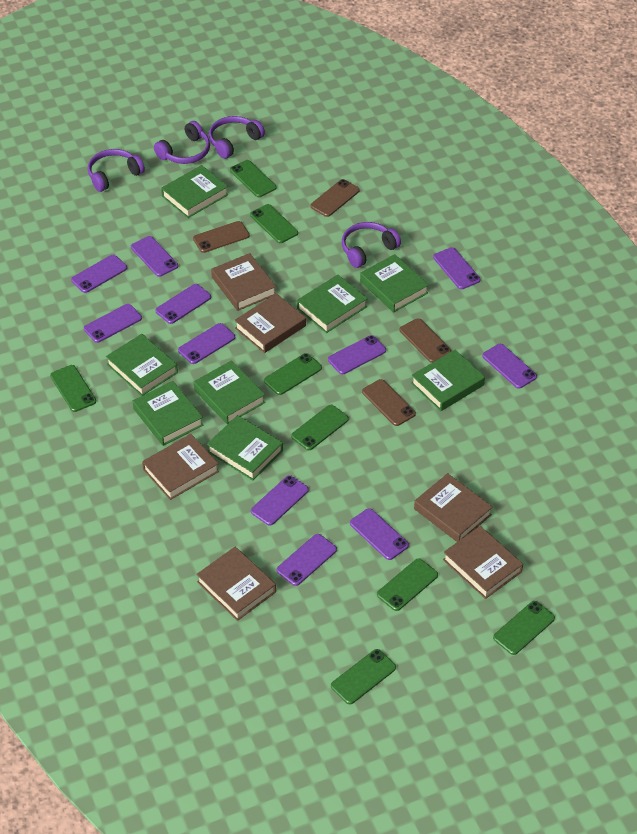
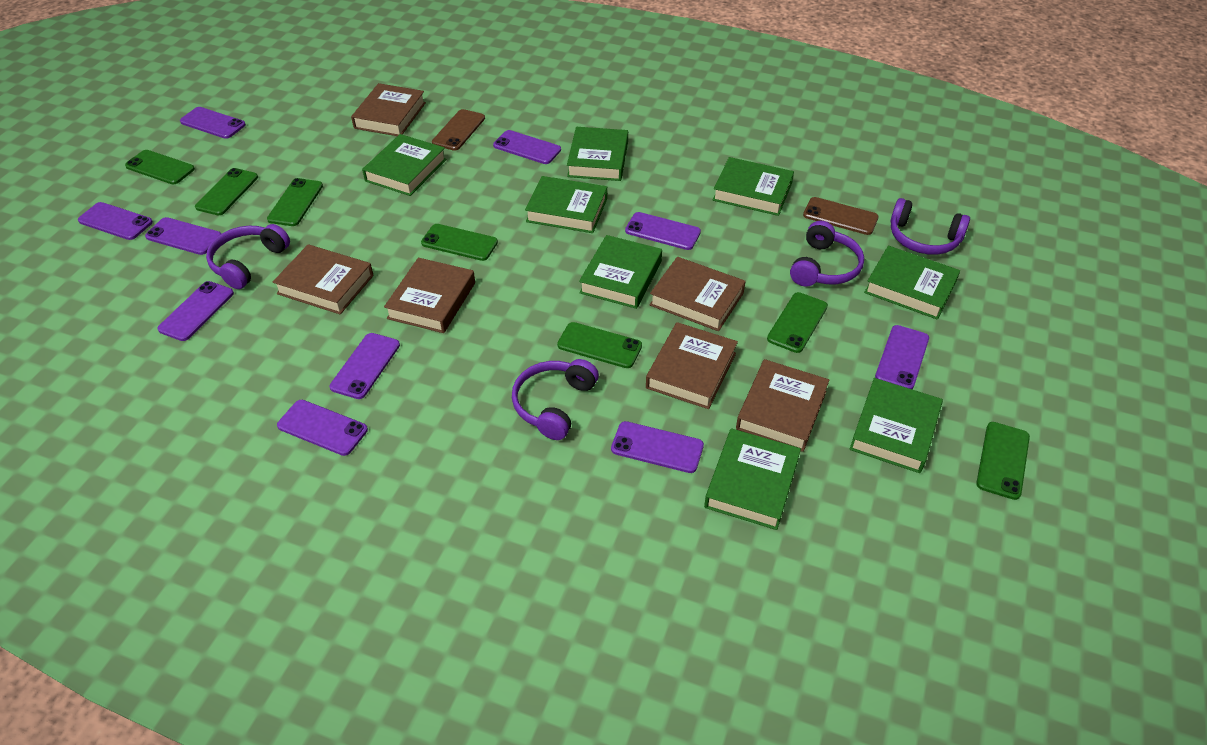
brown phone: 4 -> 2
green phone: 8 -> 7
purple phone: 11 -> 10

